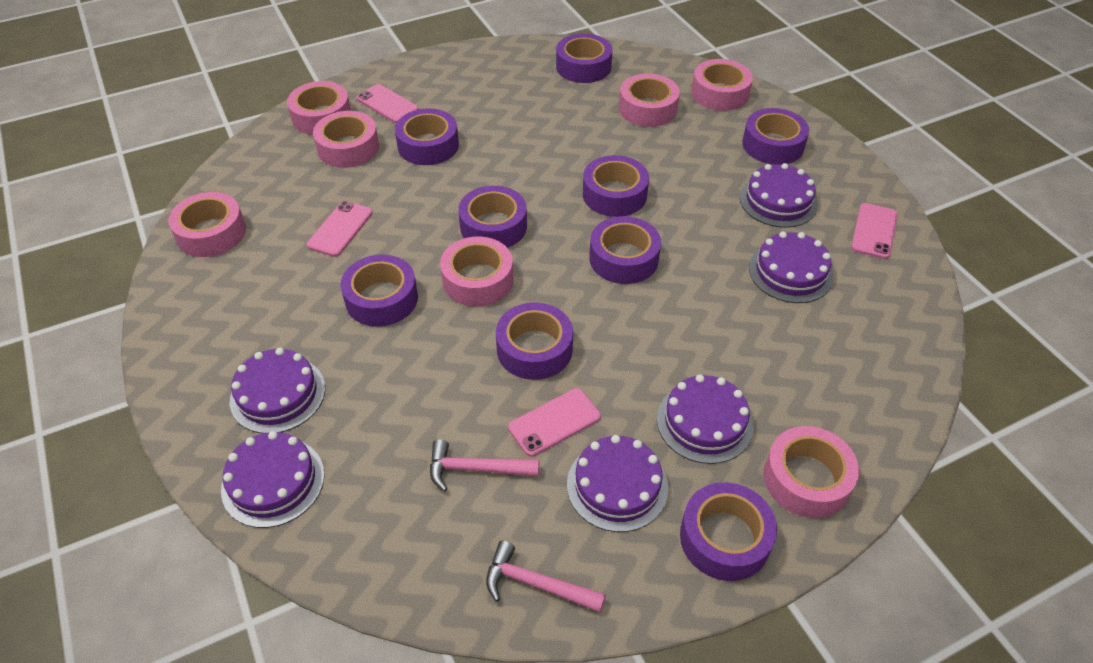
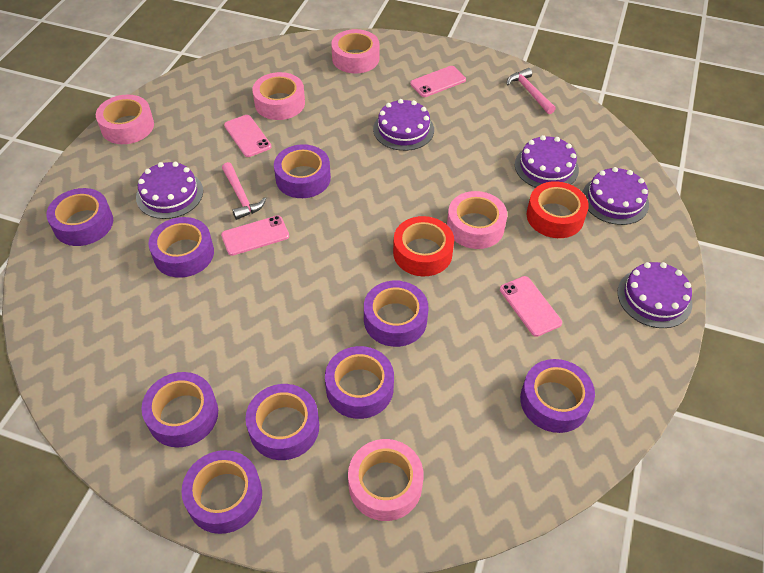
pink tape: 7 -> 5
purple cake: 6 -> 5
red tape: 0 -> 2

